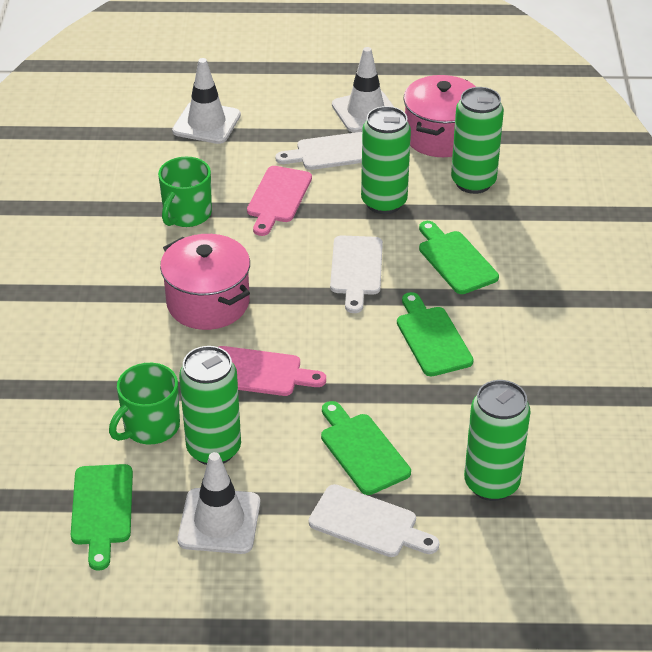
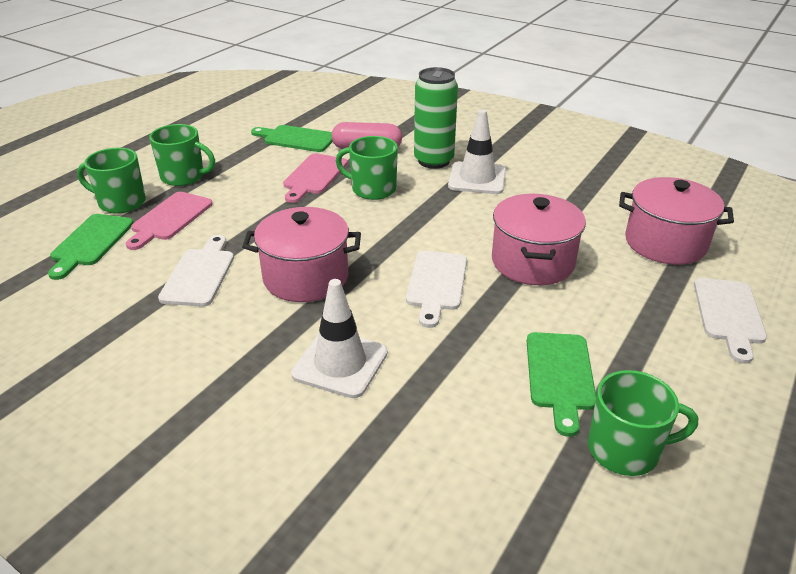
green can: 4 -> 1
green cutting board: 4 -> 3
green mug: 2 -> 4
pink capsule: 0 -> 1
pink pot: 2 -> 3
white traffic cone: 3 -> 2

